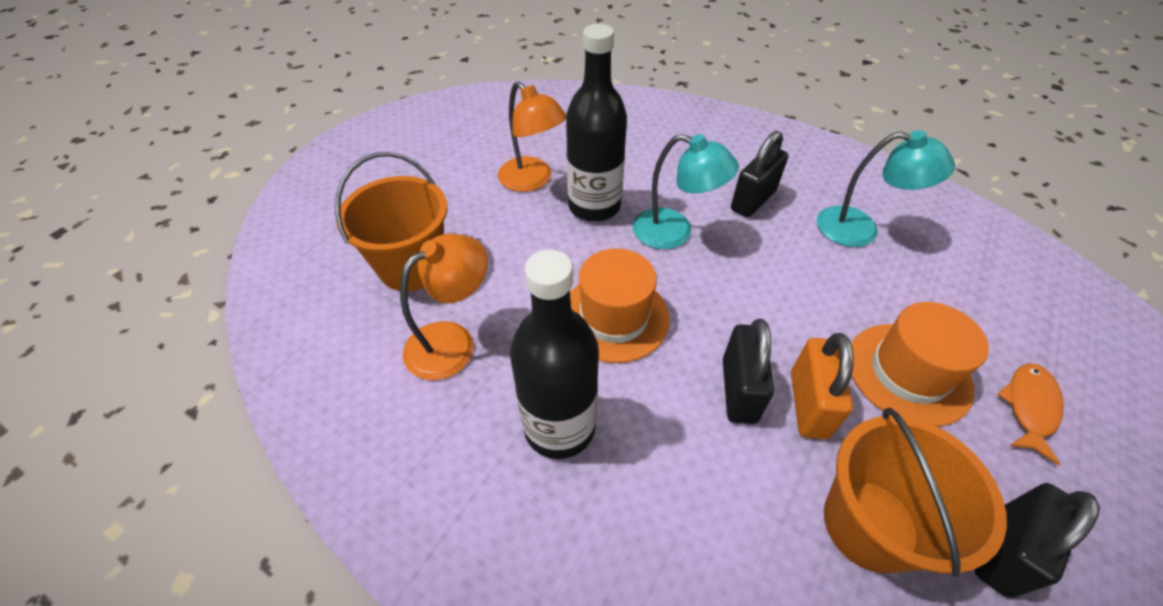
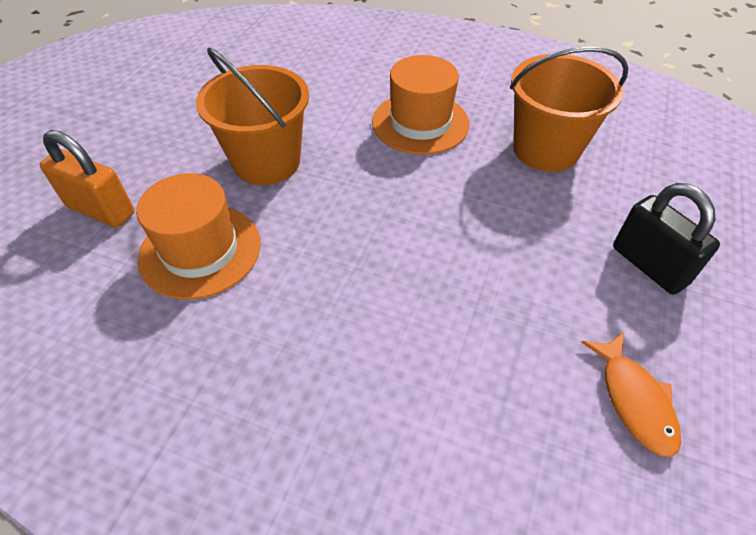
black bottle: 2 -> 0
black padlock: 3 -> 1
orange lamp: 2 -> 0
turquoise lamp: 2 -> 0

